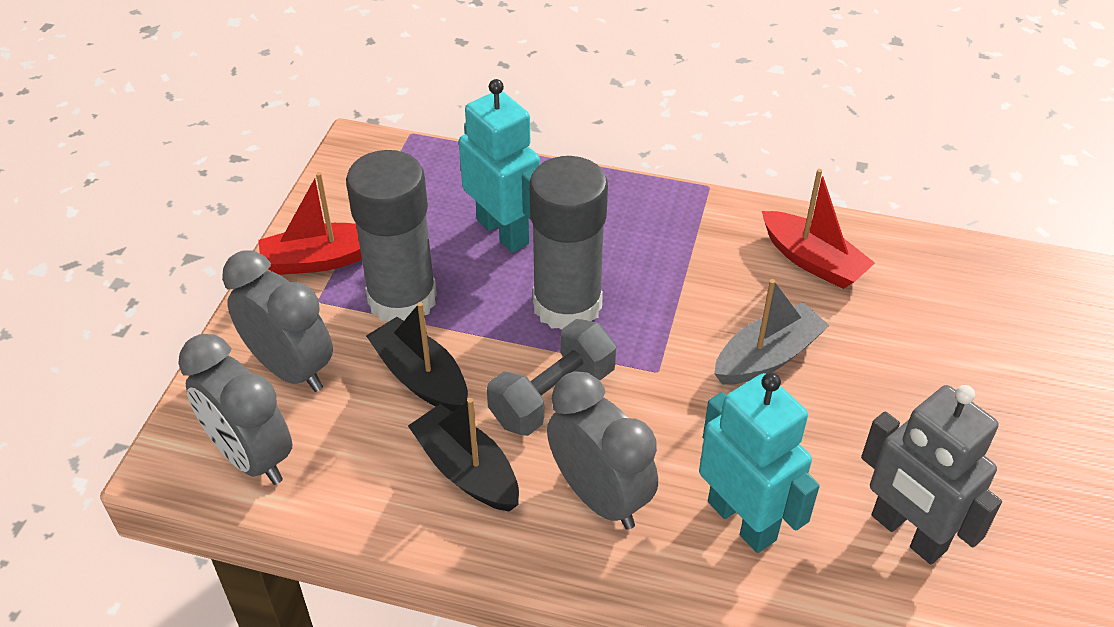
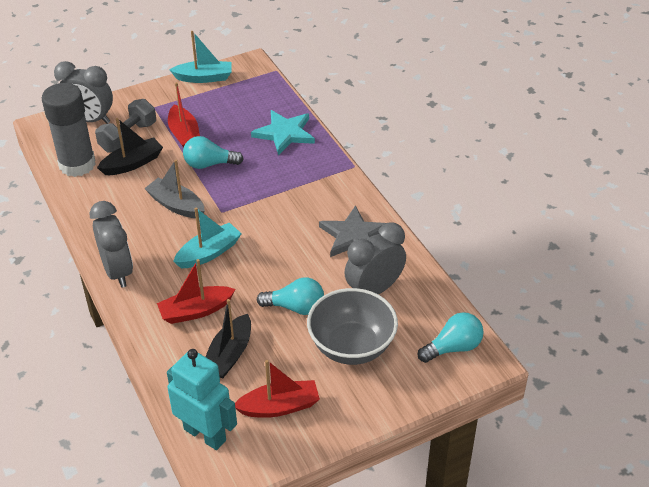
grey bowl: 0 -> 1
grey glue stick: 2 -> 1
grey robot: 1 -> 0
grey star: 0 -> 1
red boat: 2 -> 3
turquoise boat: 0 -> 2
turquoise light bulb: 0 -> 3
turquoise robot: 2 -> 1
turquoise star: 0 -> 1

